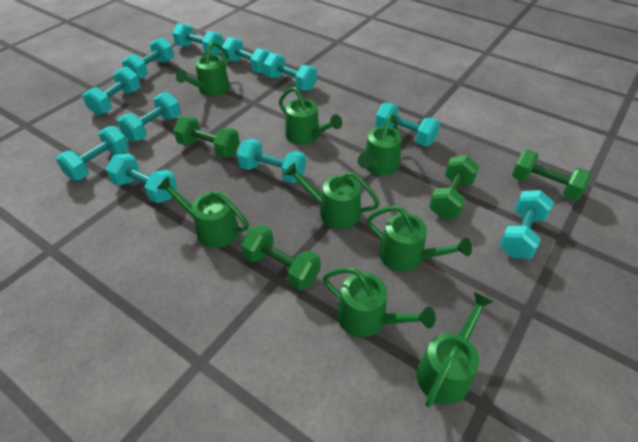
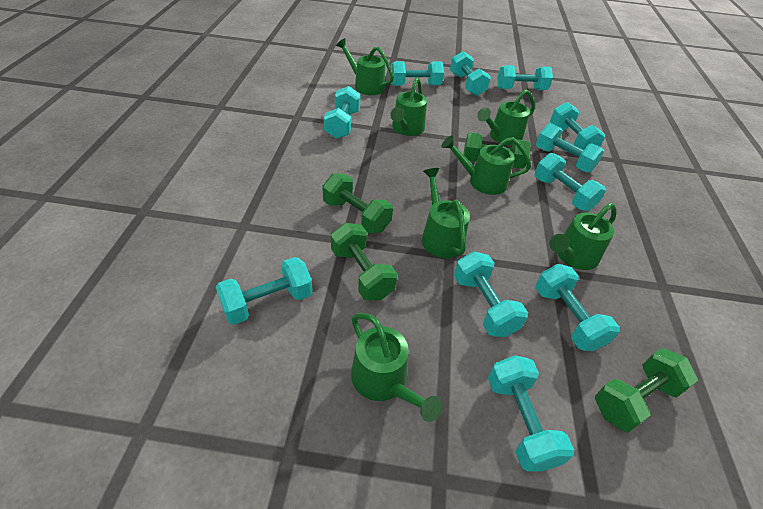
green watering can: 8 -> 7

